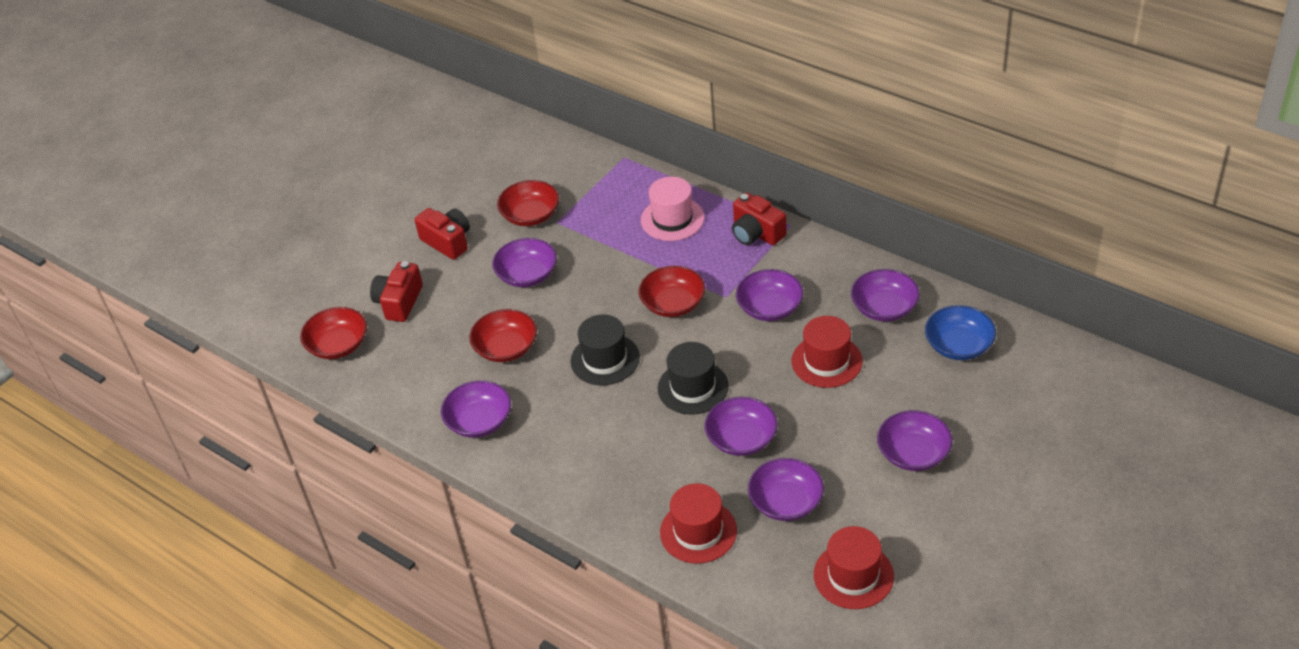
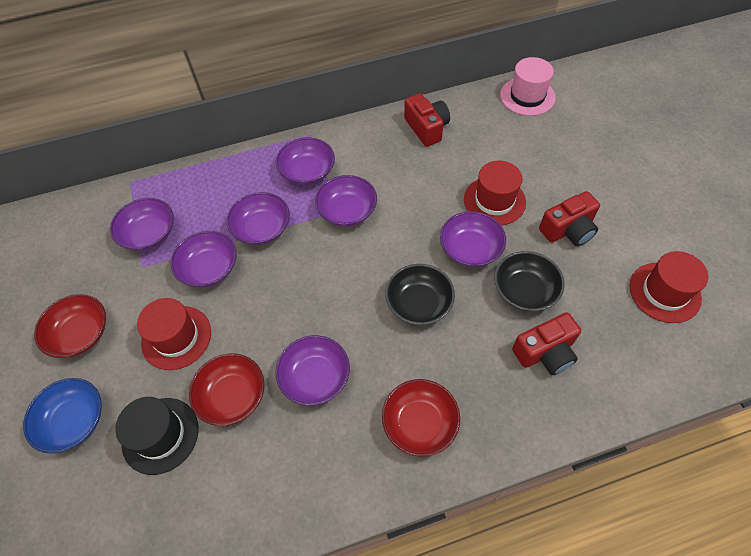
black bowl: 0 -> 2
black hat: 2 -> 1
red bowl: 4 -> 3

